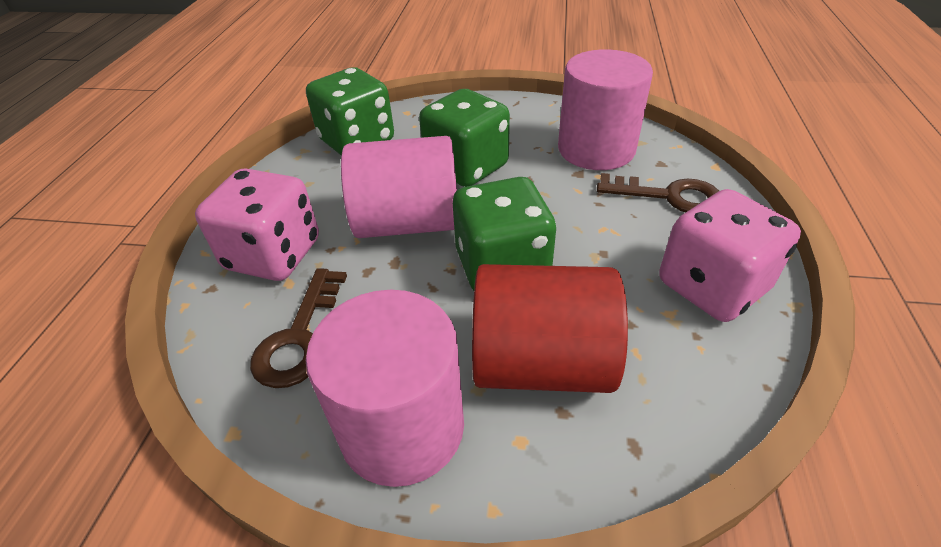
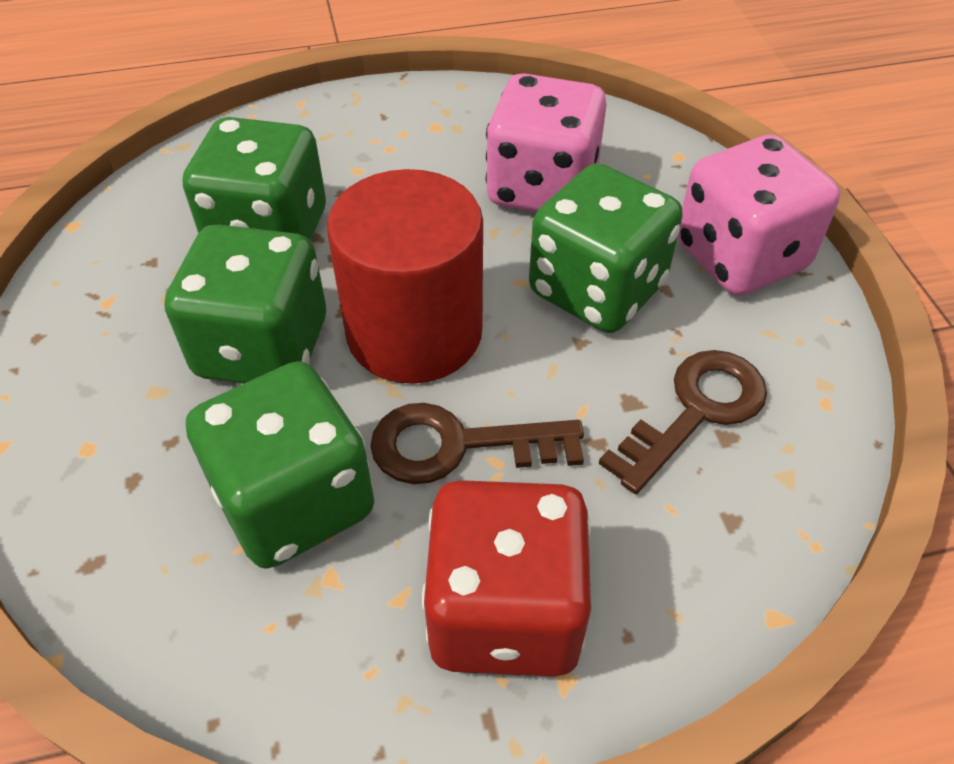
green dice: 3 -> 4
pink cylinder: 3 -> 0
red dice: 0 -> 1

